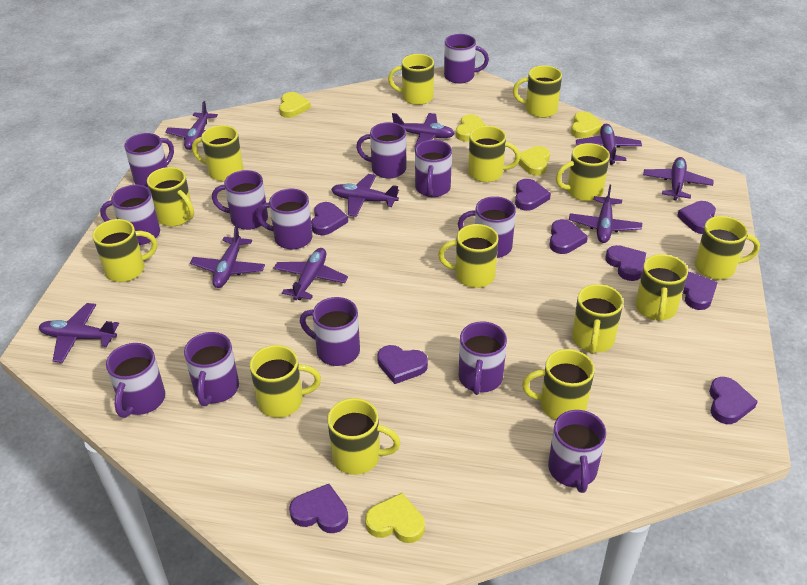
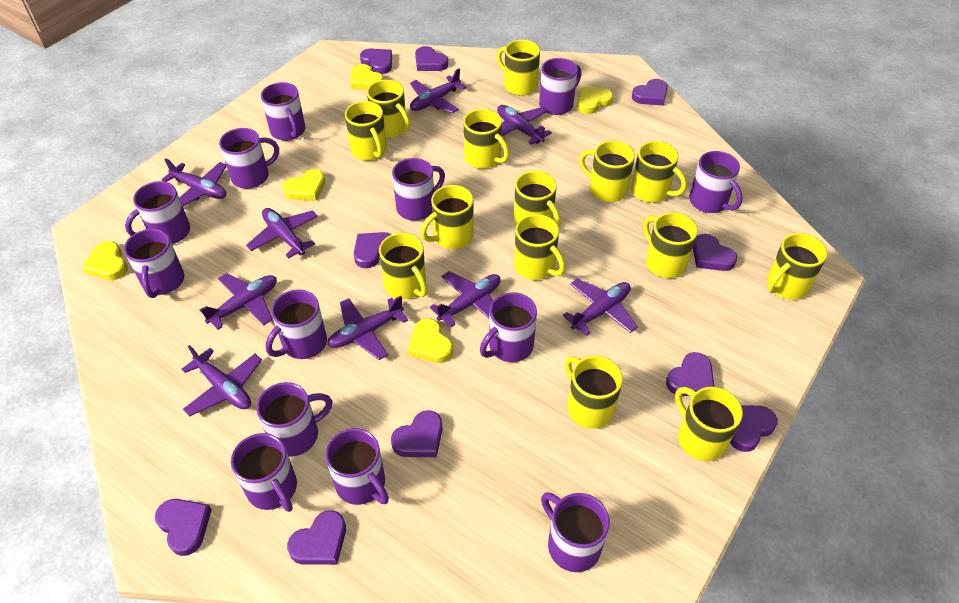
purple heart: 9 -> 10

